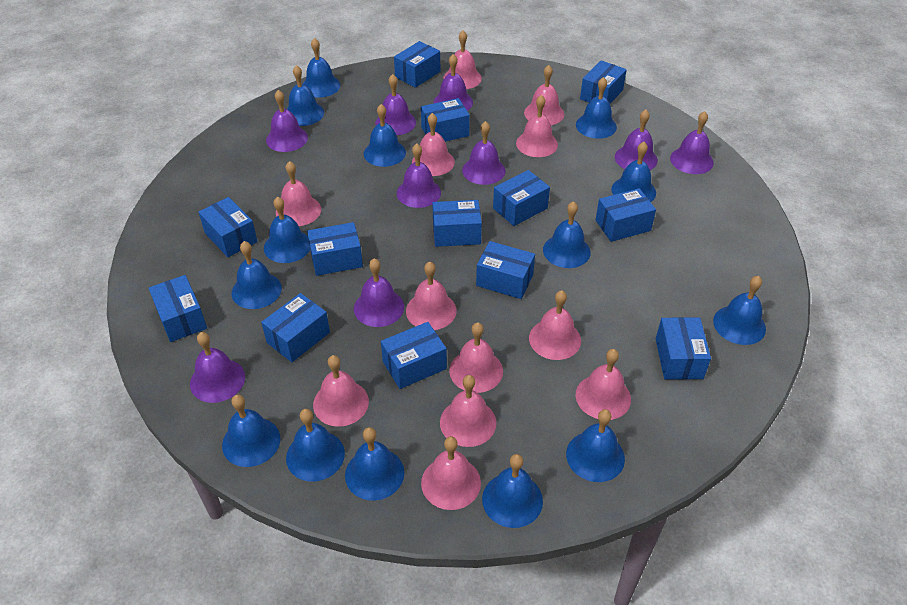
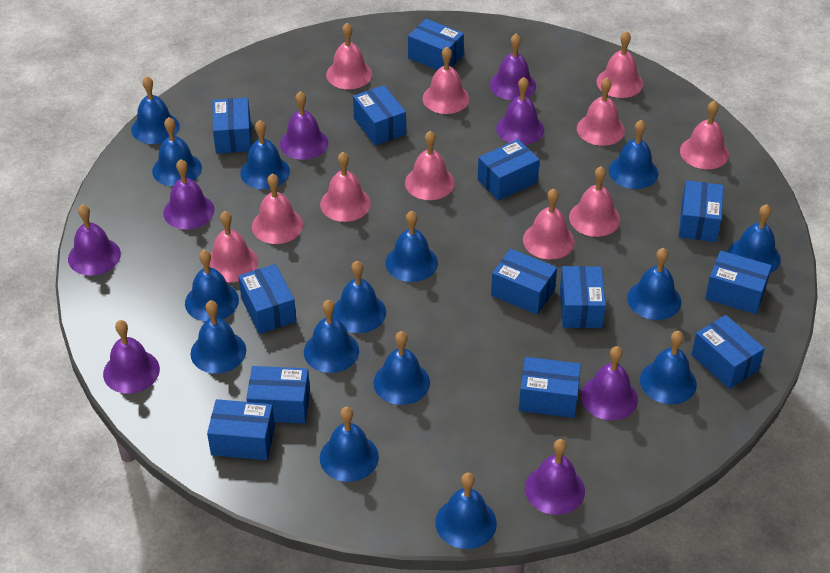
blue bell: 14 -> 15
pink bell: 12 -> 11
purple bell: 9 -> 8

